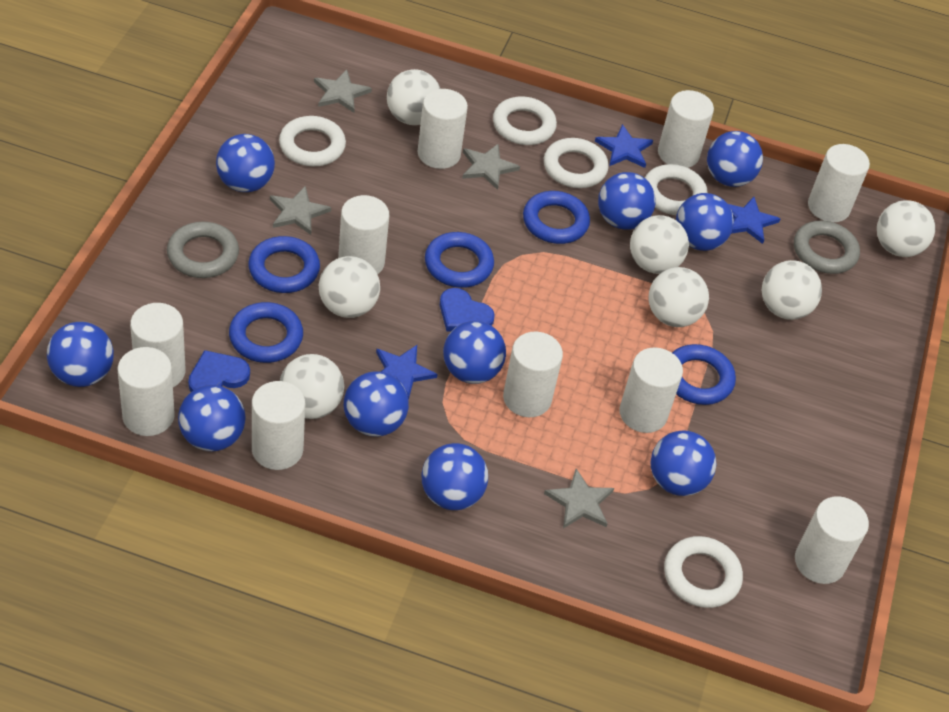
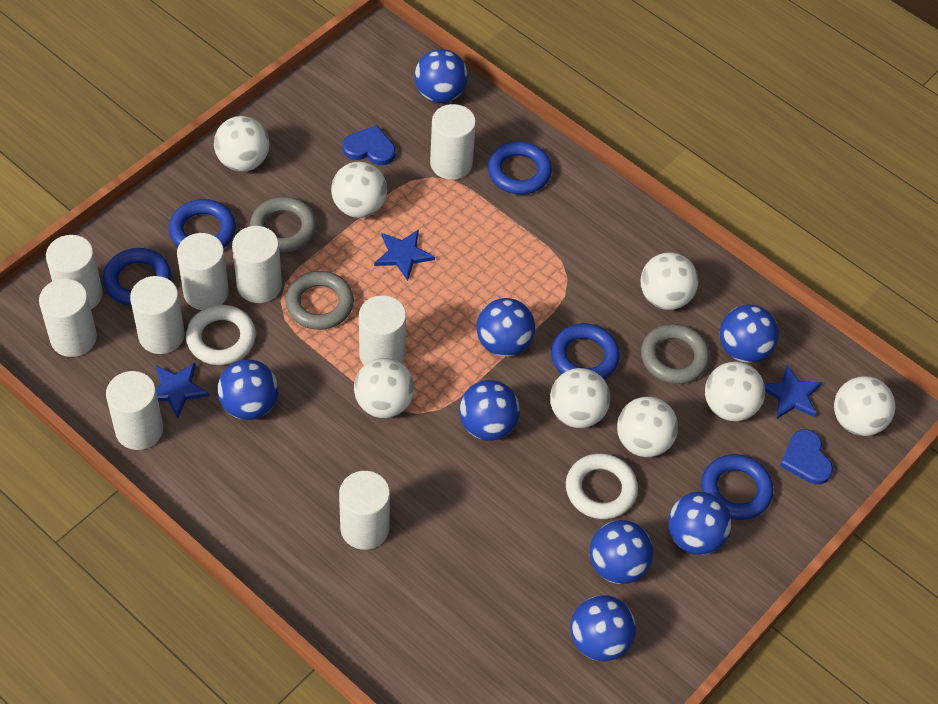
blue ball: 10 -> 8
grey ring: 2 -> 3
grey star: 4 -> 0
white ball: 7 -> 8
white cylinder: 10 -> 9
white ring: 5 -> 2

